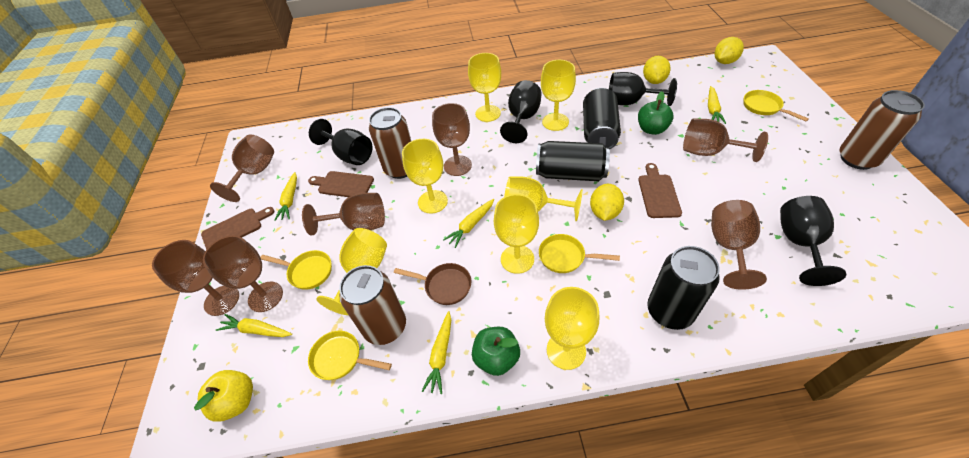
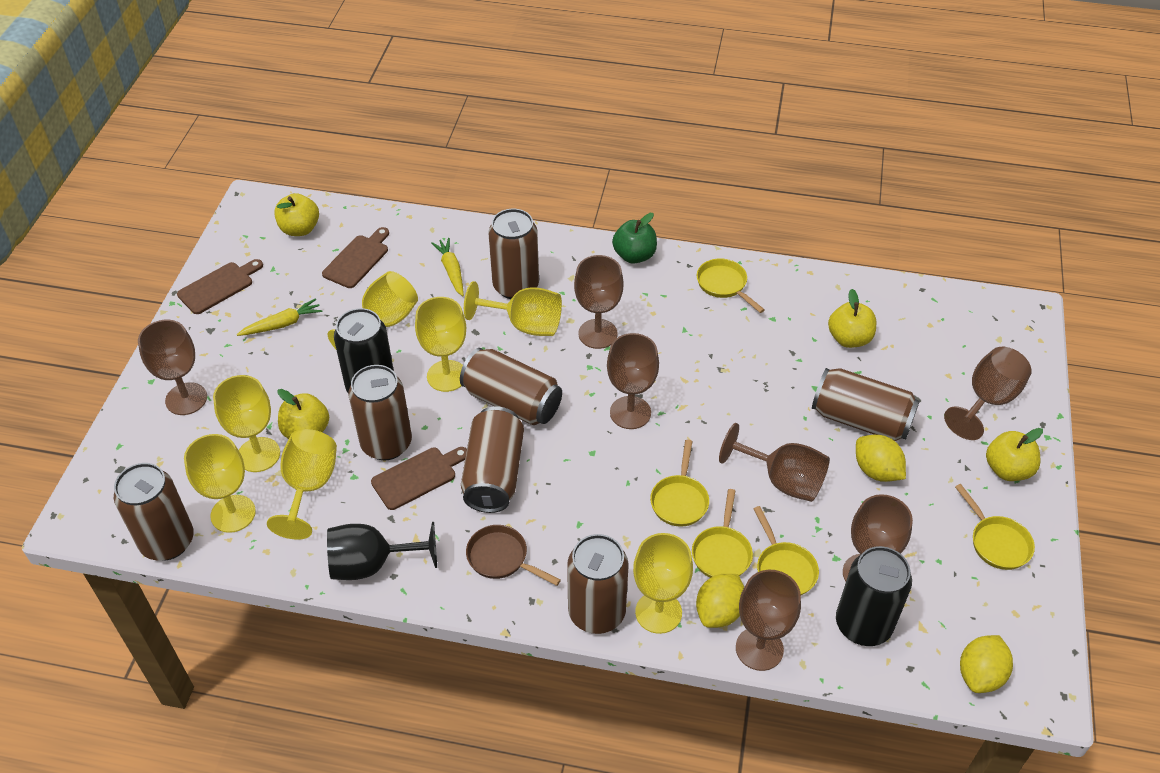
black can: 3 -> 2
black goblet: 4 -> 1
brown can: 3 -> 7
green apple: 2 -> 1
yellow apple: 1 -> 4
yellow carrot: 5 -> 2
yellow pan: 4 -> 5

